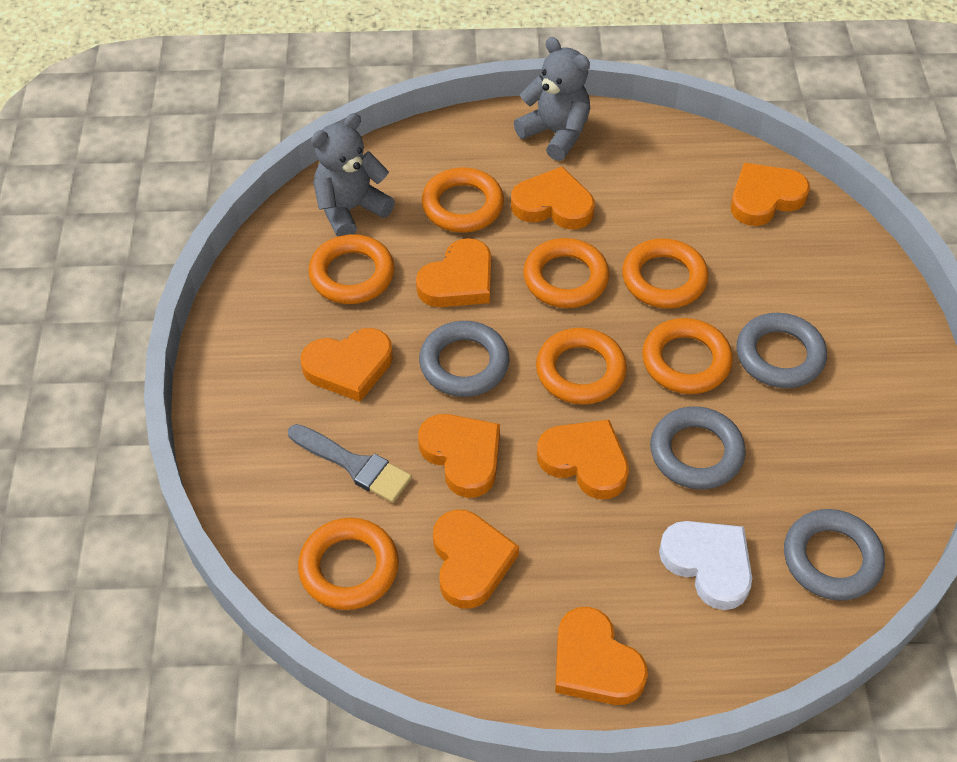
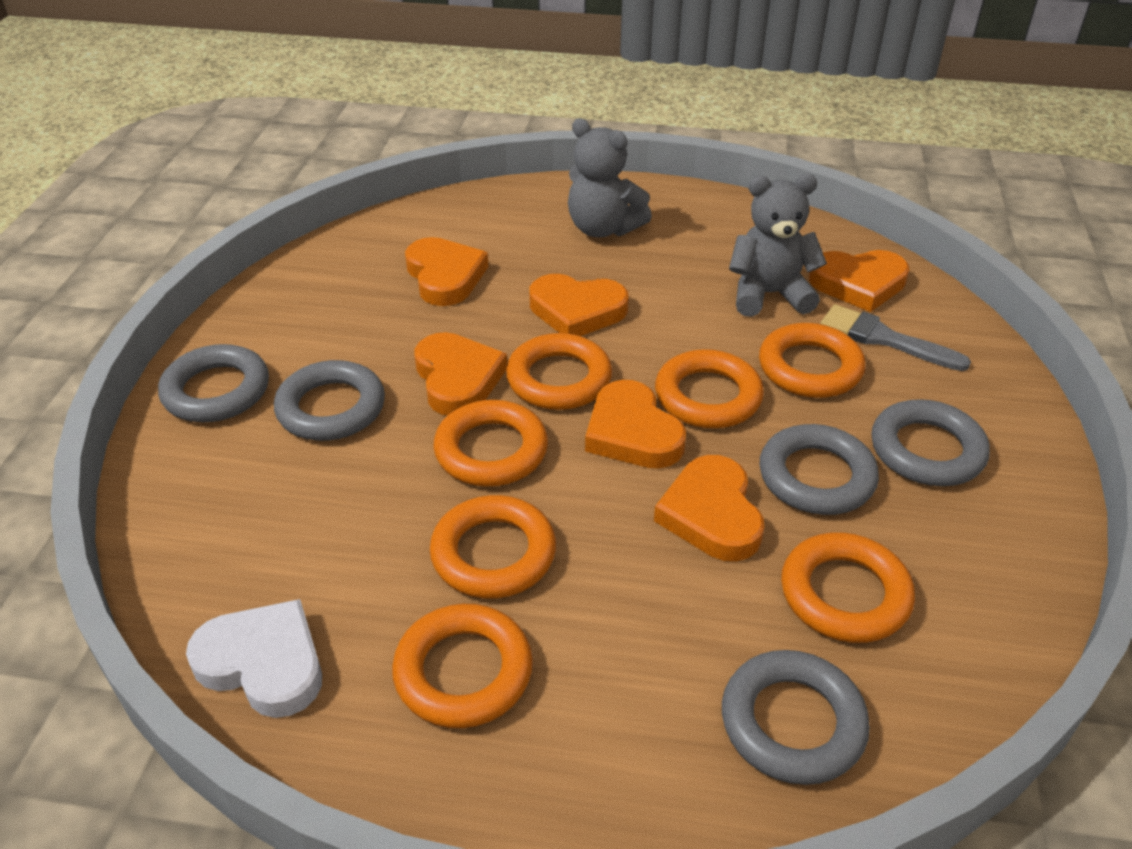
grey ring: 4 -> 5
orange heart: 8 -> 6

